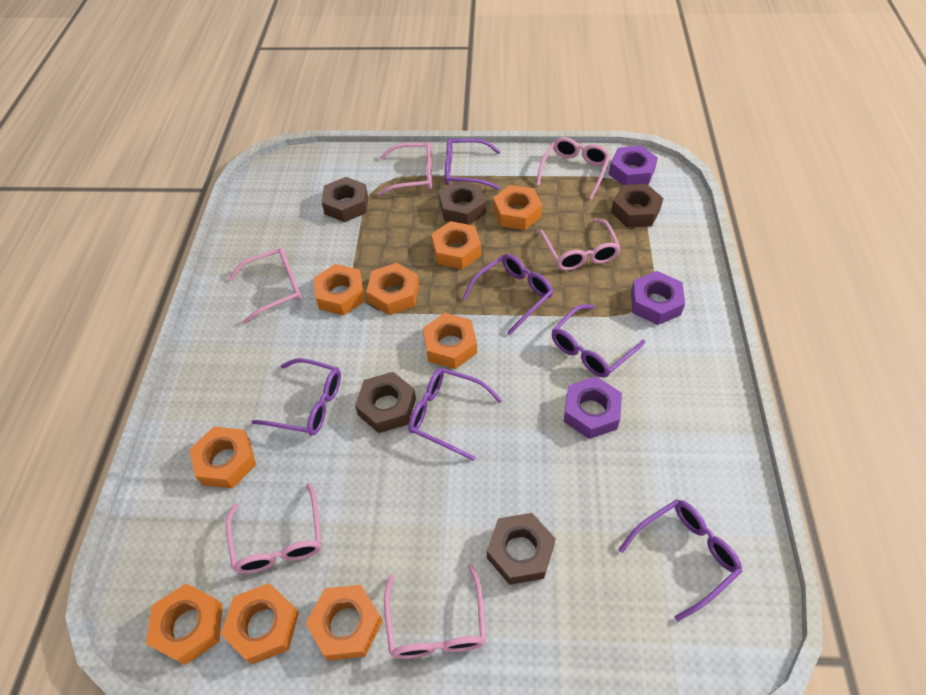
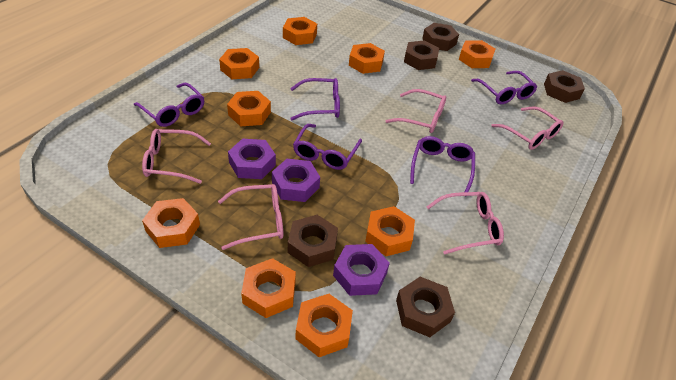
pink glasses: 6 -> 5
purple glasses: 6 -> 5

